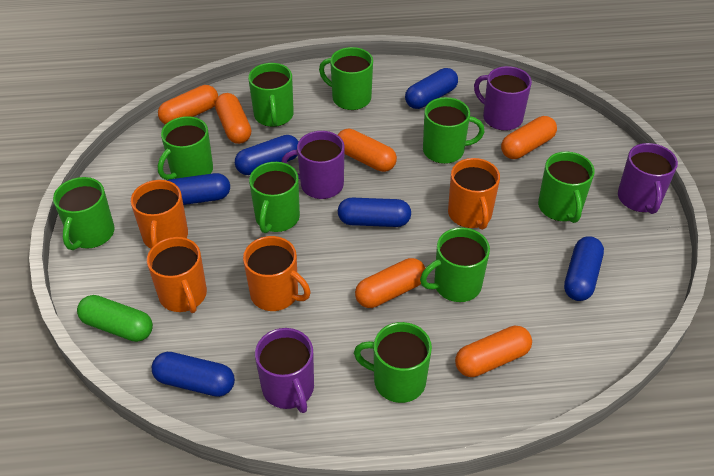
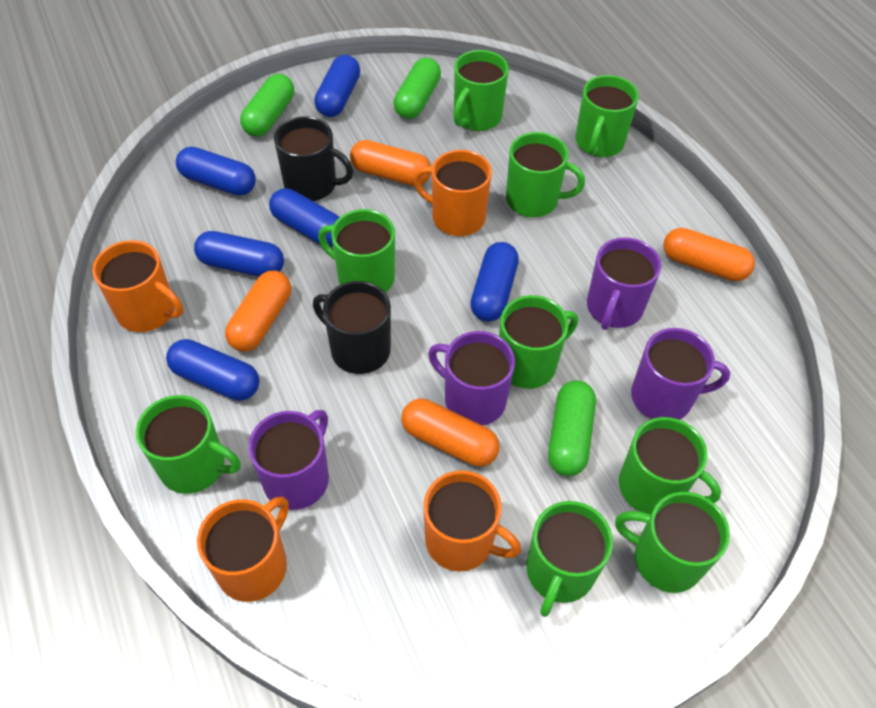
black mug: 0 -> 2
green capsule: 1 -> 3
orange capsule: 6 -> 4

